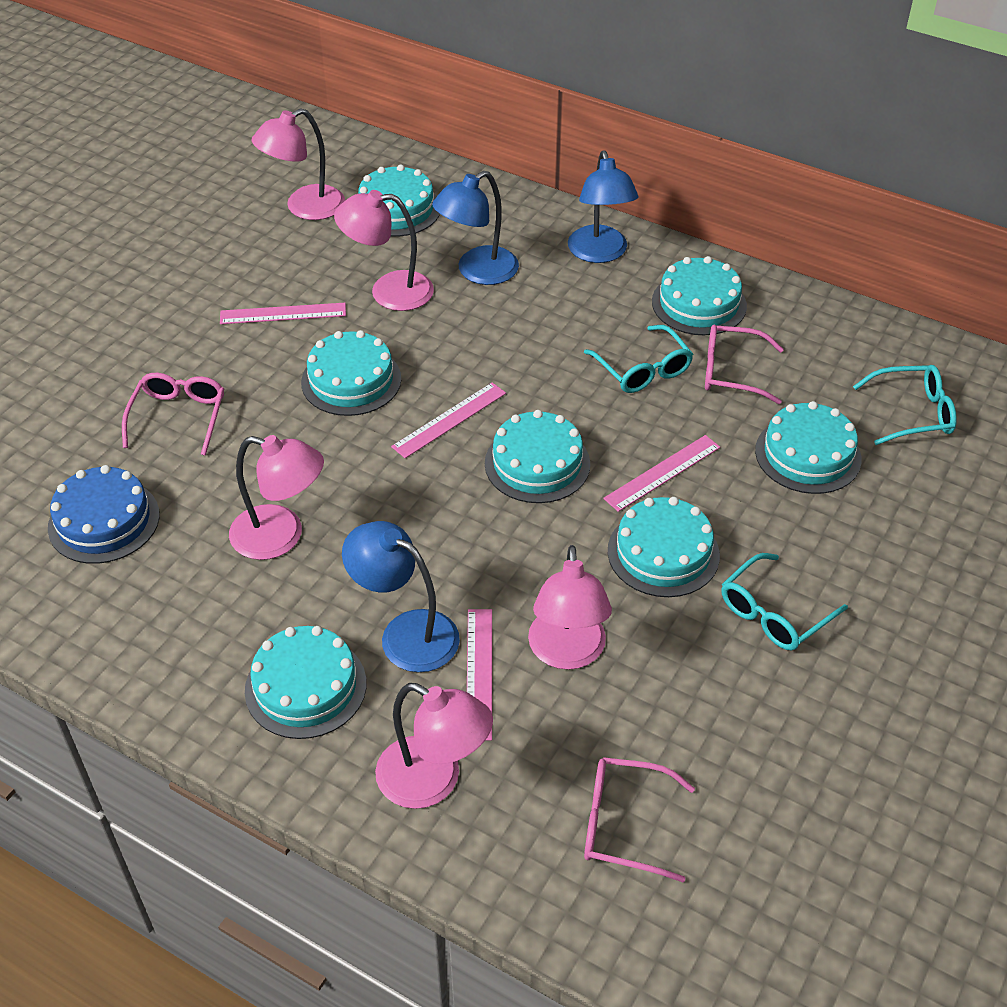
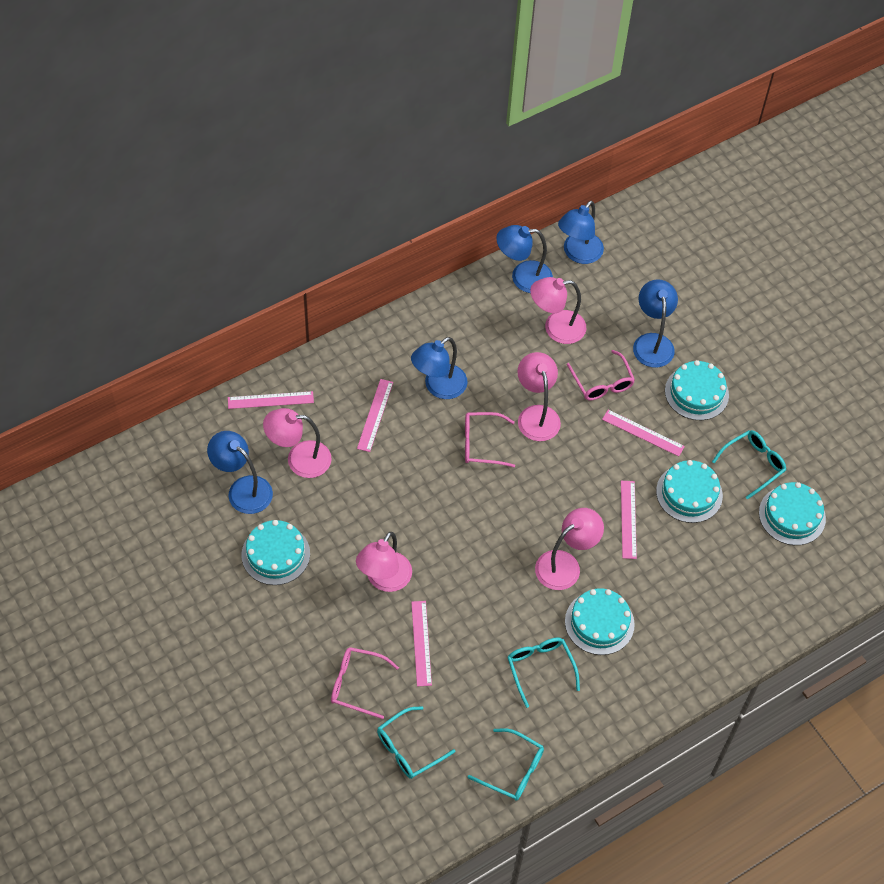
blue cake: 1 -> 0
blue lamp: 3 -> 5
pink ruler: 4 -> 5
turquoise cake: 7 -> 5
turquoise glasses: 3 -> 4

